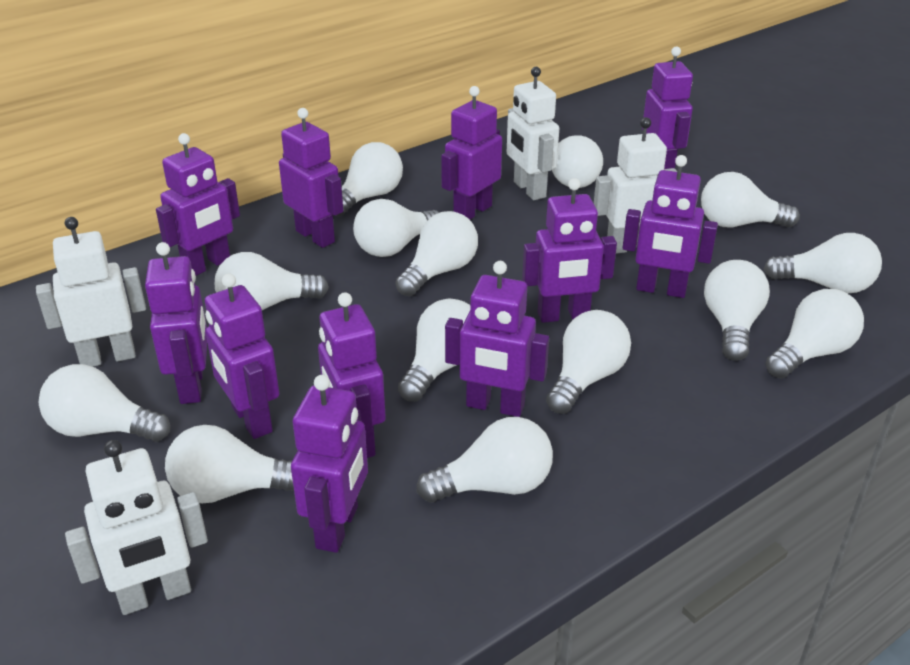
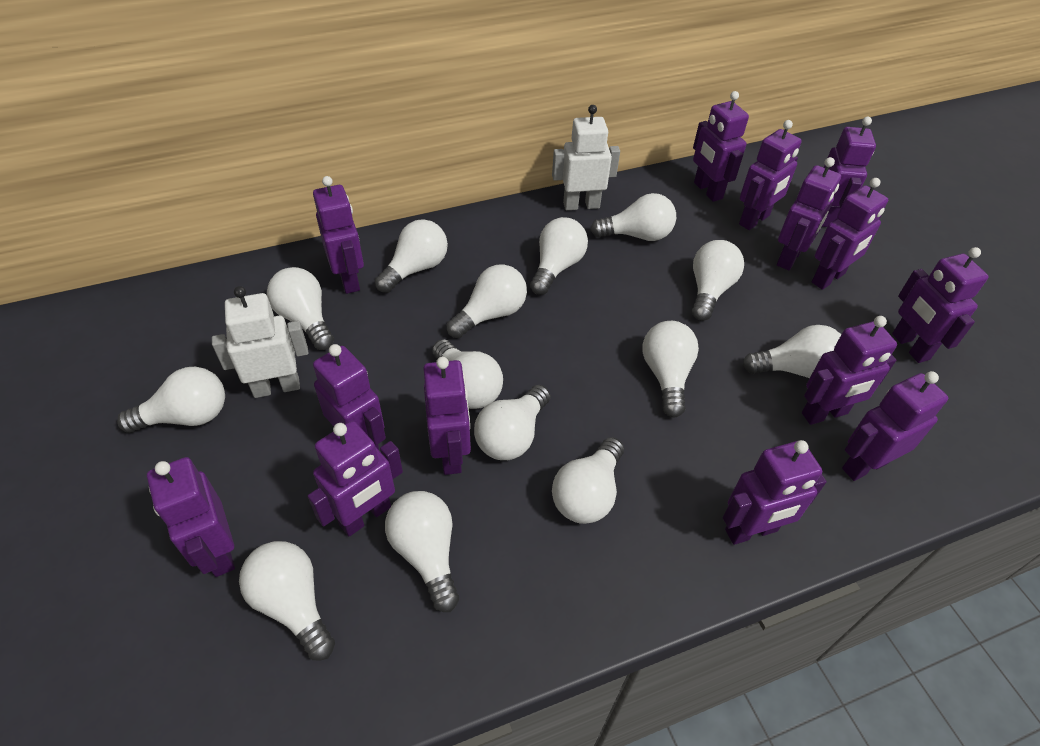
purple robot: 11 -> 14
white robot: 4 -> 2

